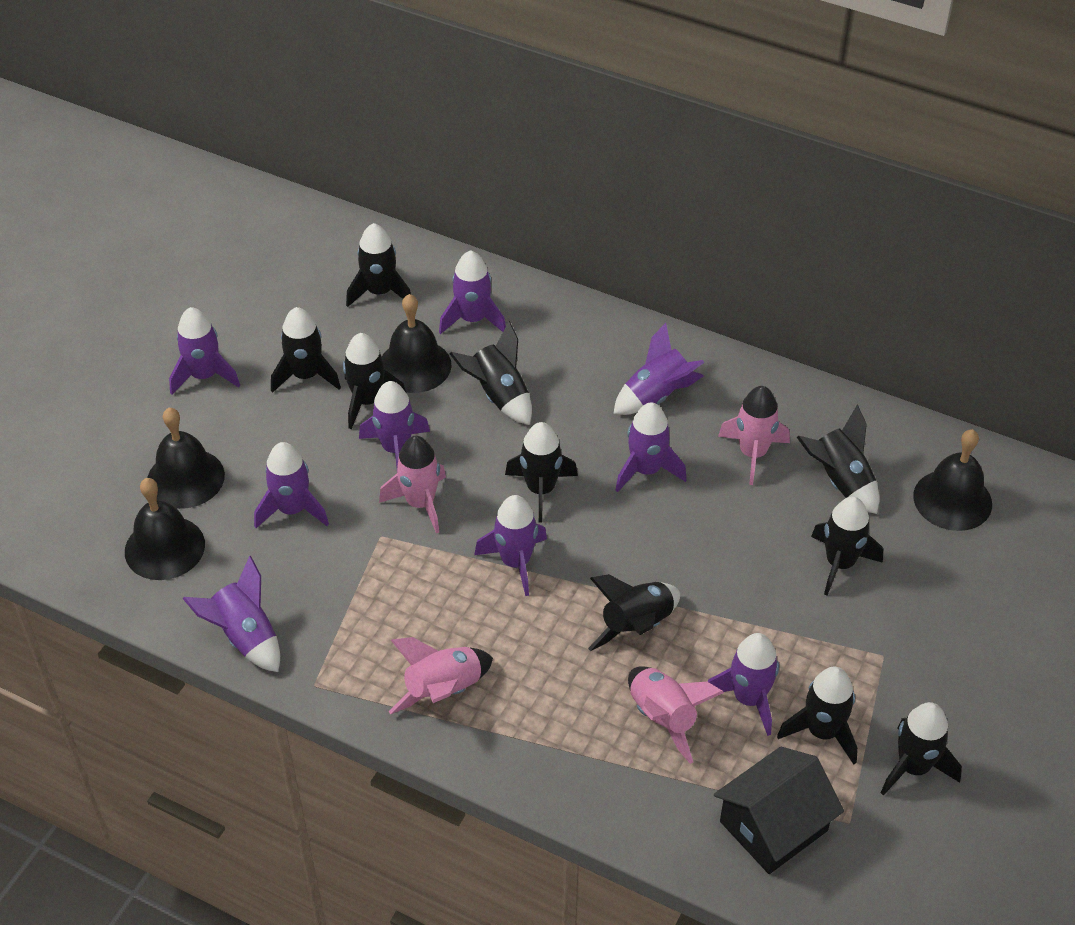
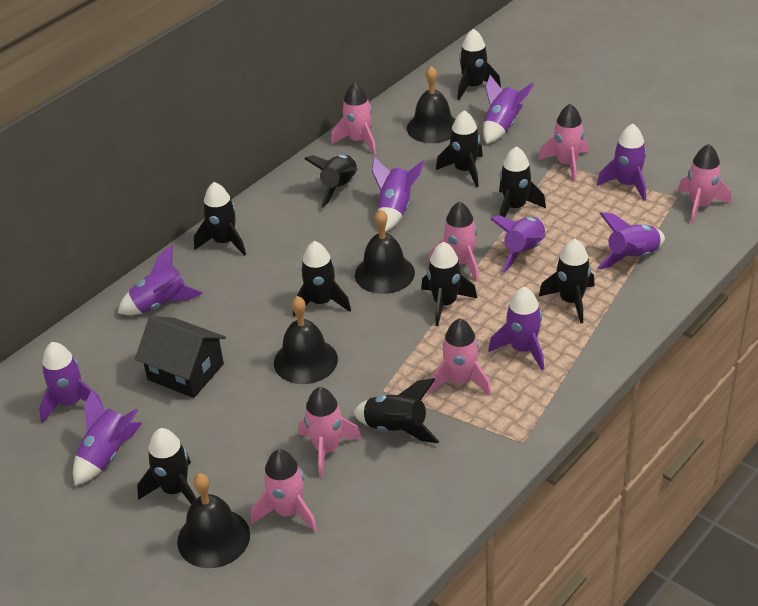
pink rocket: 4 -> 7

